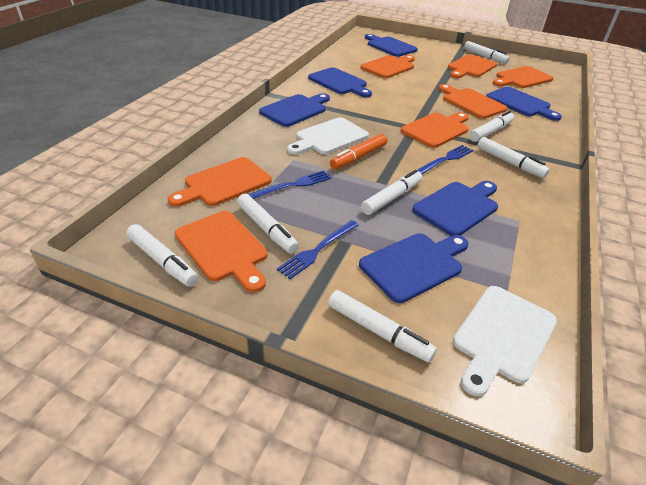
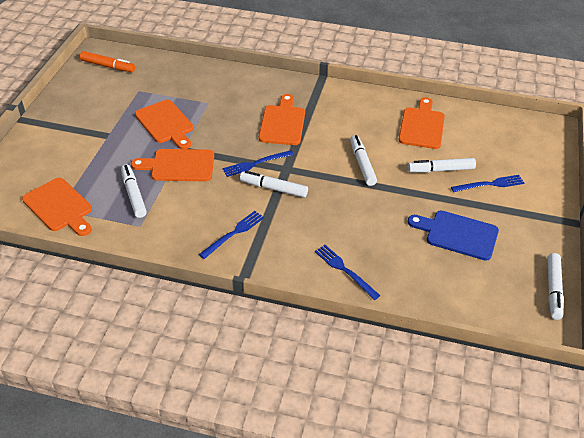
blue cutting board: 6 -> 1
blue fork: 3 -> 4
orange cutting board: 7 -> 5
white cutting board: 2 -> 0
white marker: 7 -> 5

